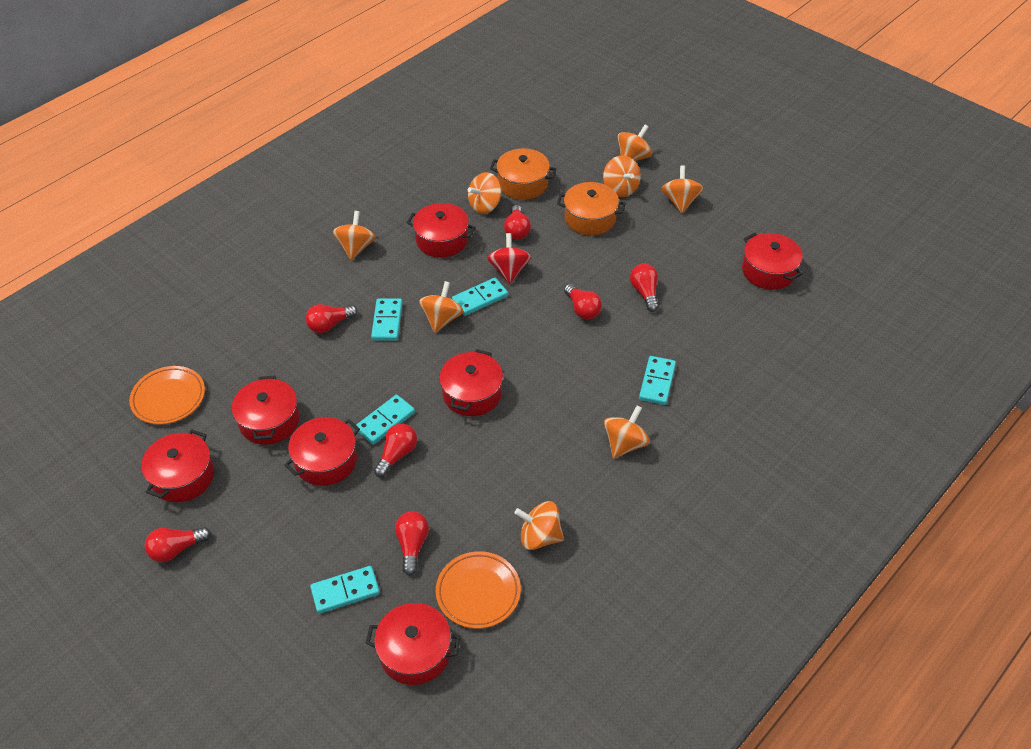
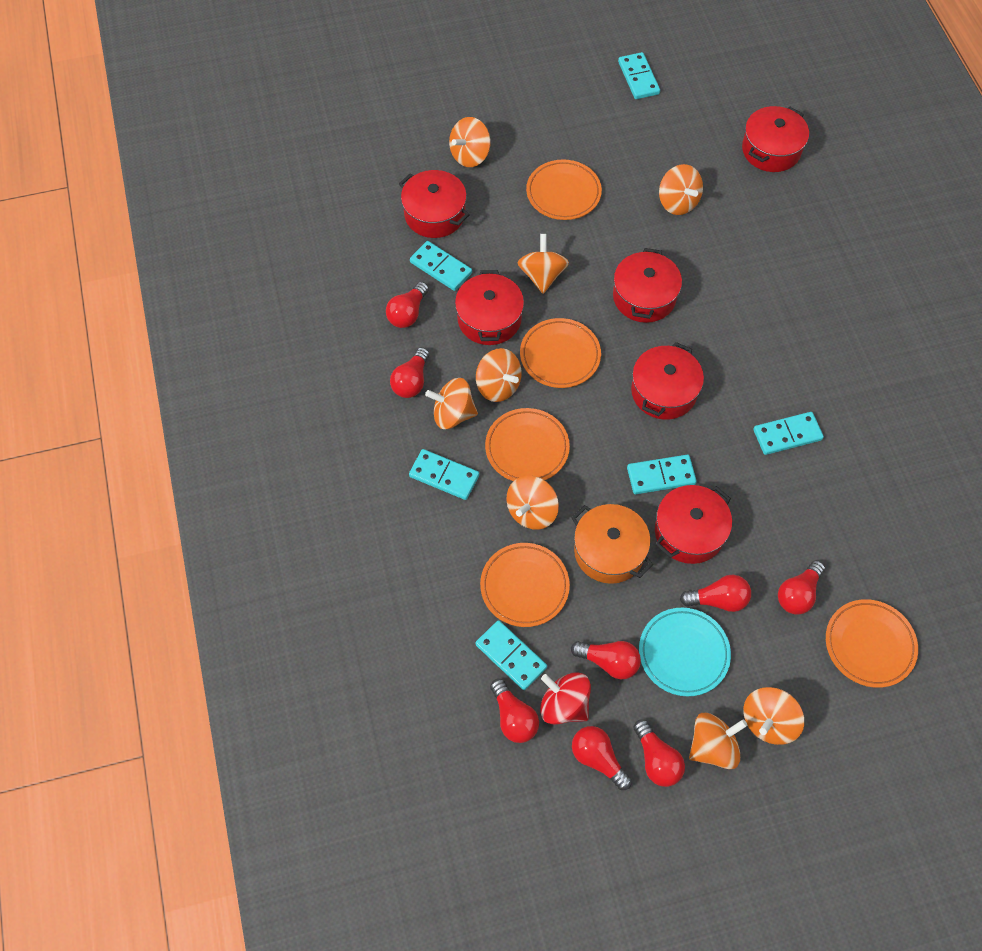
orange plate: 2 -> 5
orange pot: 2 -> 1
red light bulb: 7 -> 8
red pot: 7 -> 6
turquoise domino: 5 -> 6
turquoise plate: 0 -> 1

